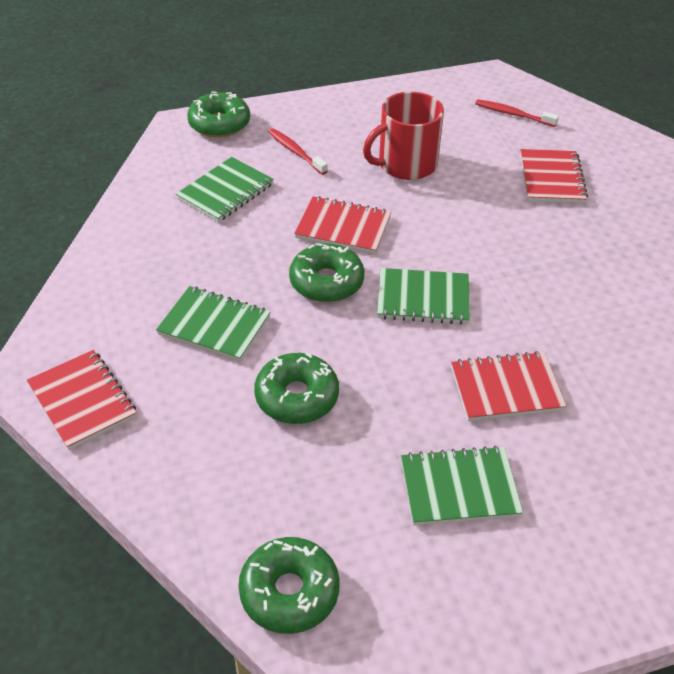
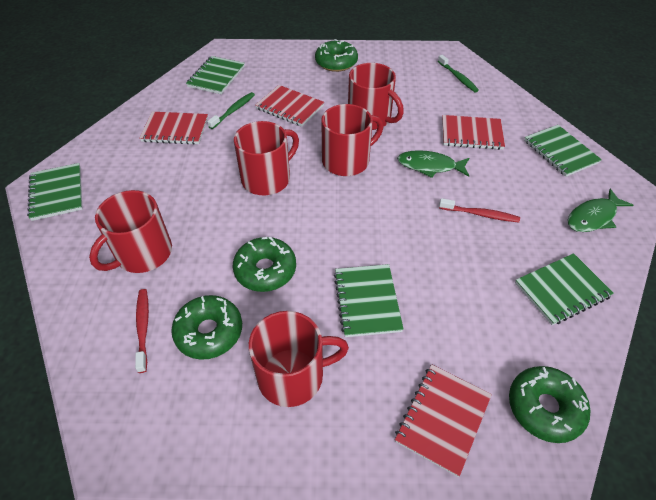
green fish: 0 -> 2
green notebook: 4 -> 5
green toothbrush: 0 -> 2
red mug: 1 -> 5

